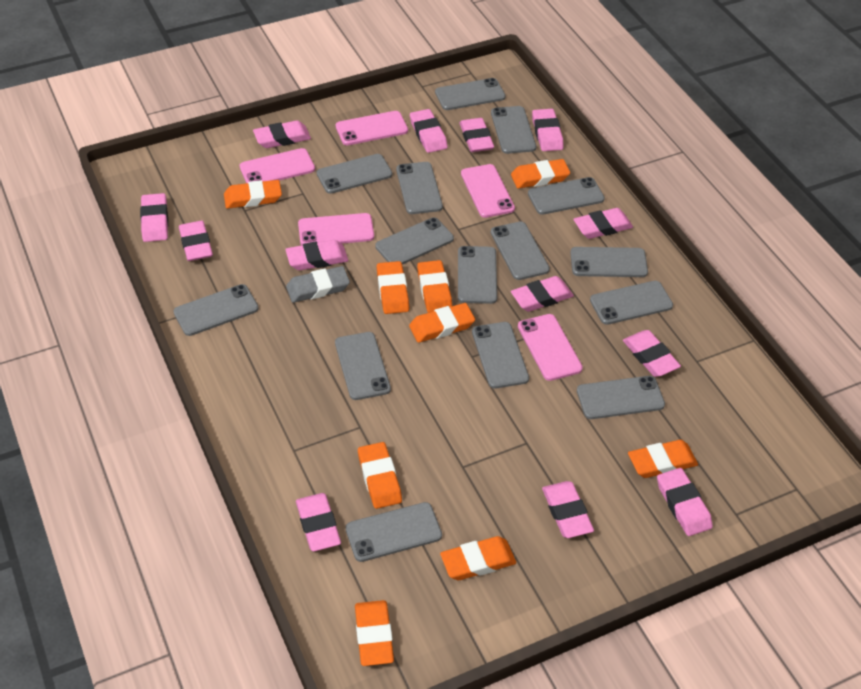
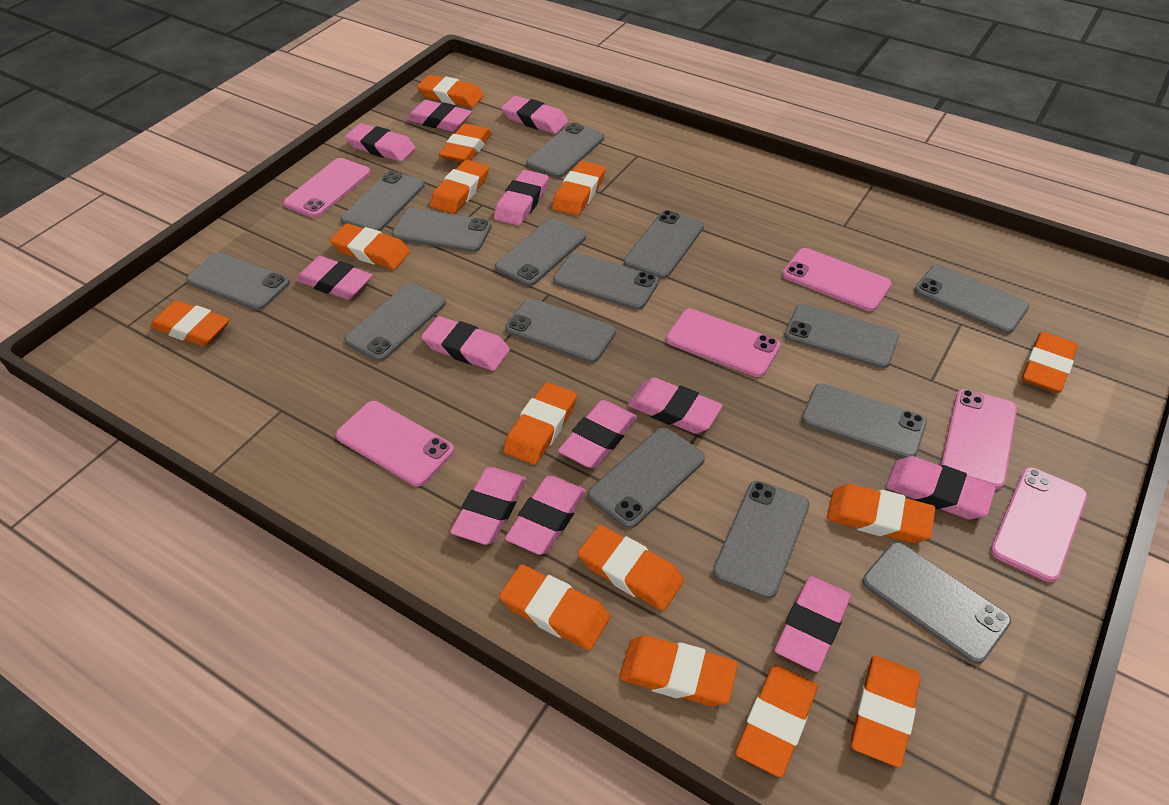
grey eraser: 1 -> 0
orange eraser: 9 -> 14
pink eraser: 13 -> 12
pink phone: 5 -> 6

